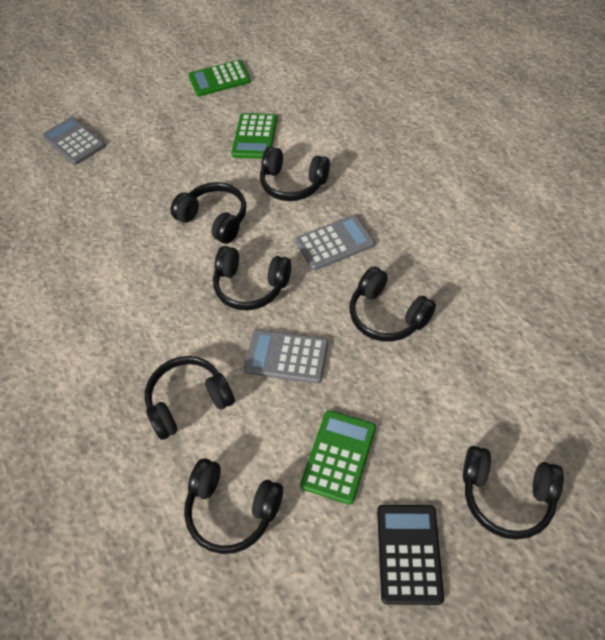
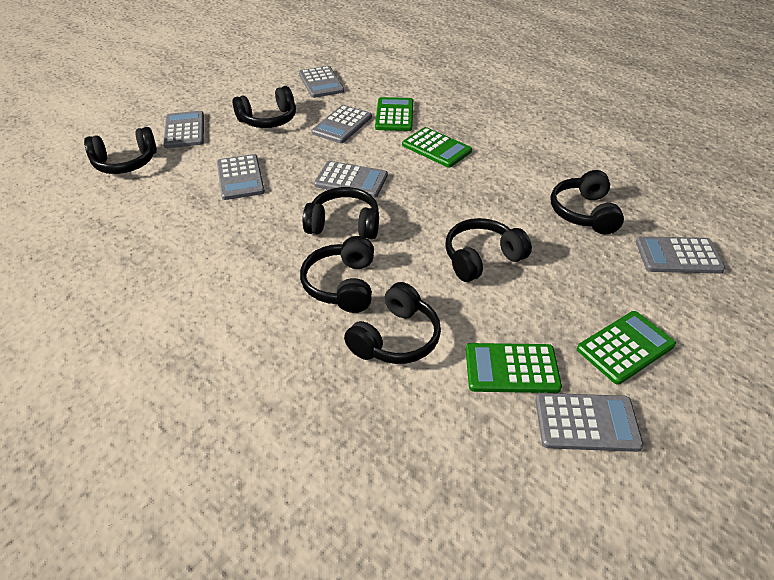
black calculator: 1 -> 0
green calculator: 3 -> 4
grey calculator: 3 -> 7

